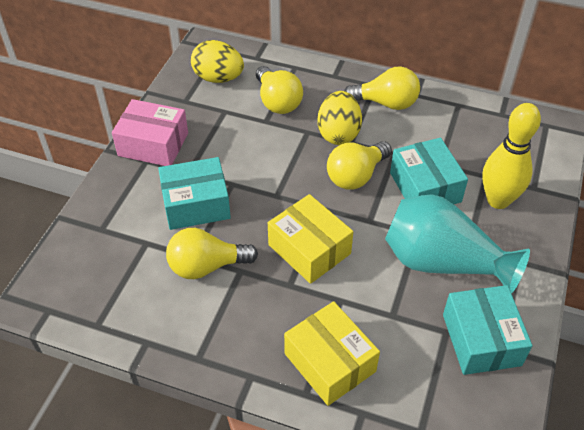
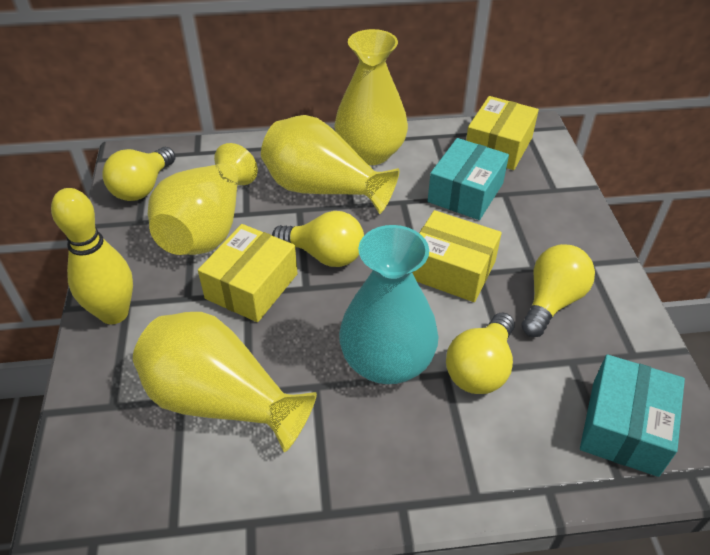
pink box: 1 -> 0
turquoise box: 3 -> 2
yellow box: 2 -> 3
yellow egg: 2 -> 0
yellow vase: 0 -> 4

